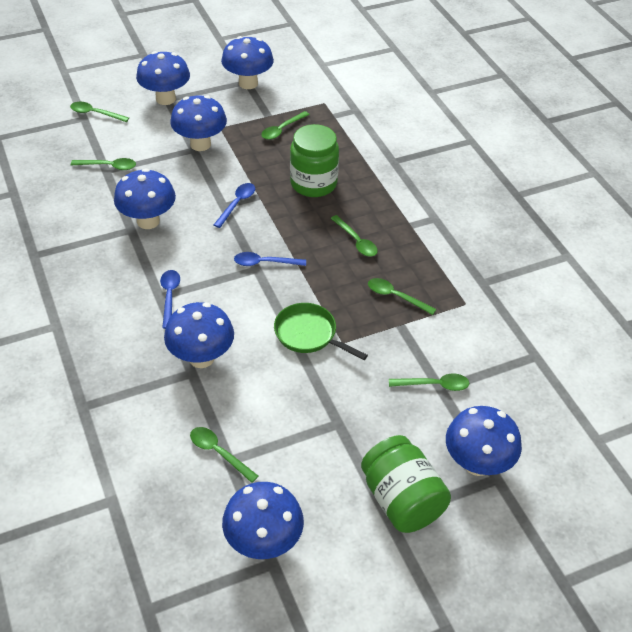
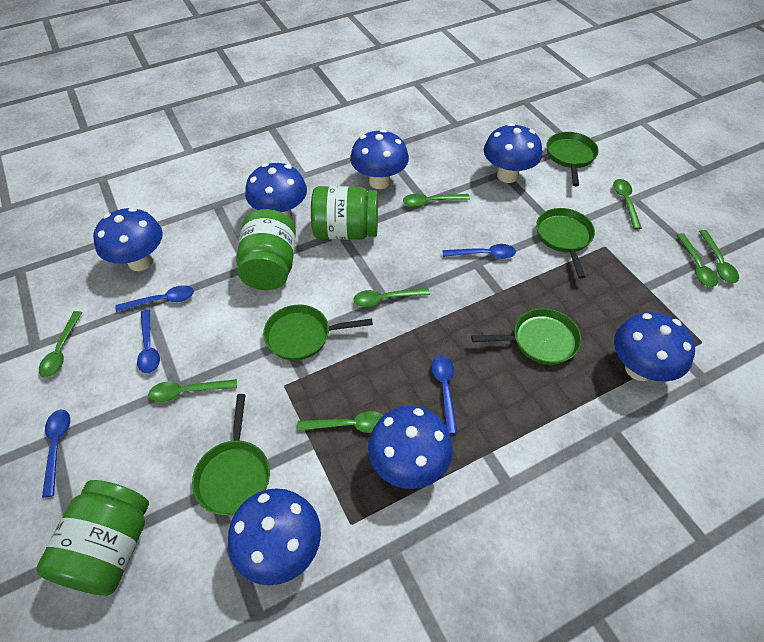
blue spoon: 3 -> 5
green jar: 2 -> 3
green pan: 1 -> 5
green spoon: 7 -> 8

